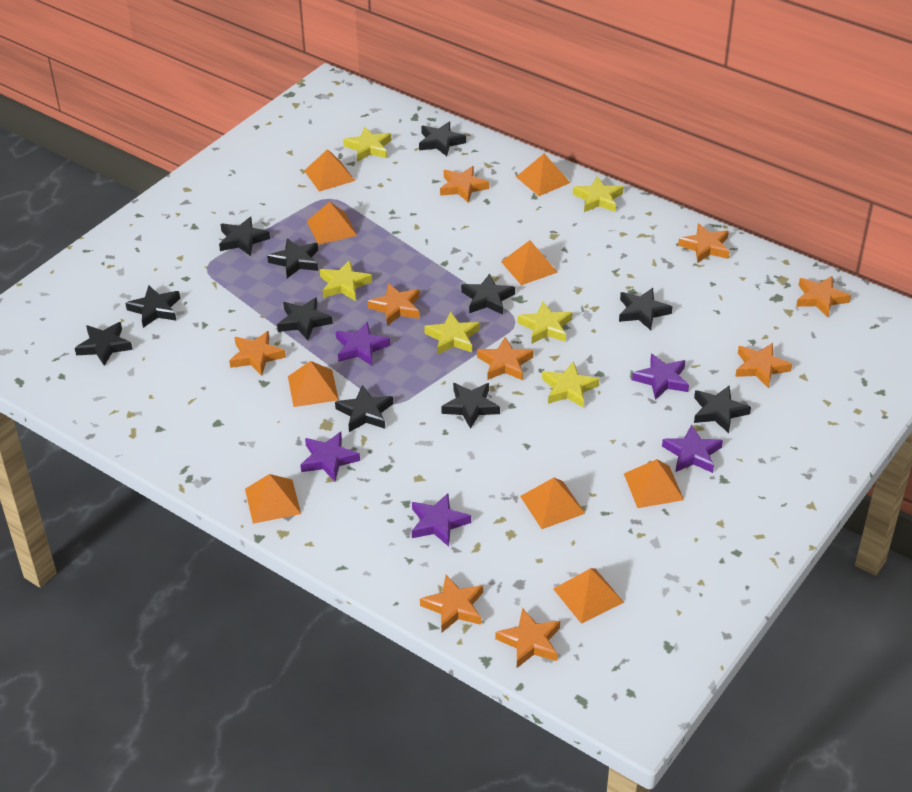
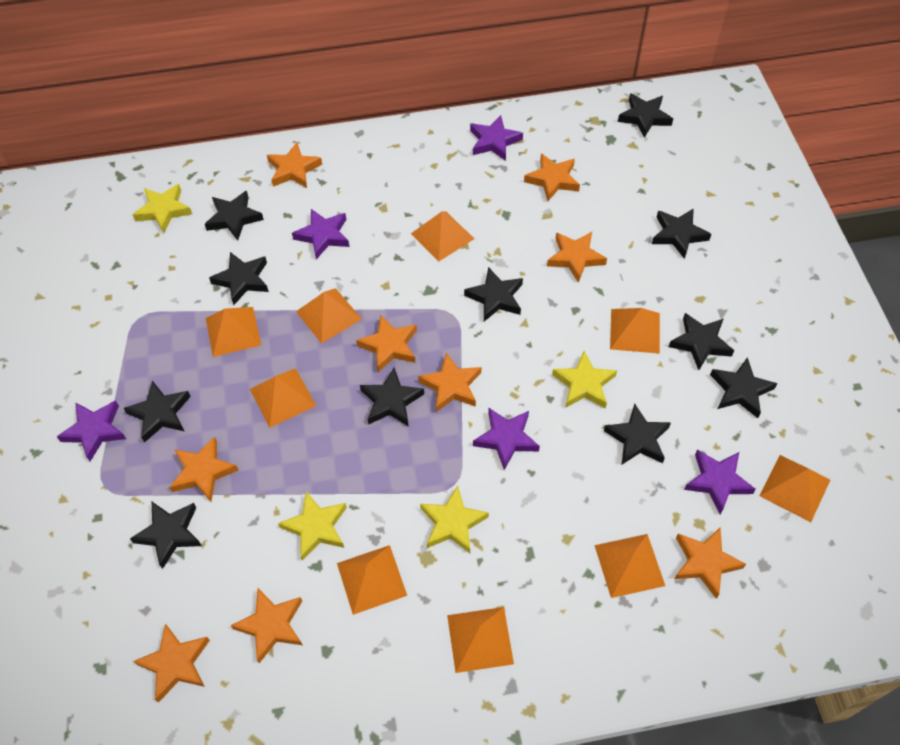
yellow star: 6 -> 4

